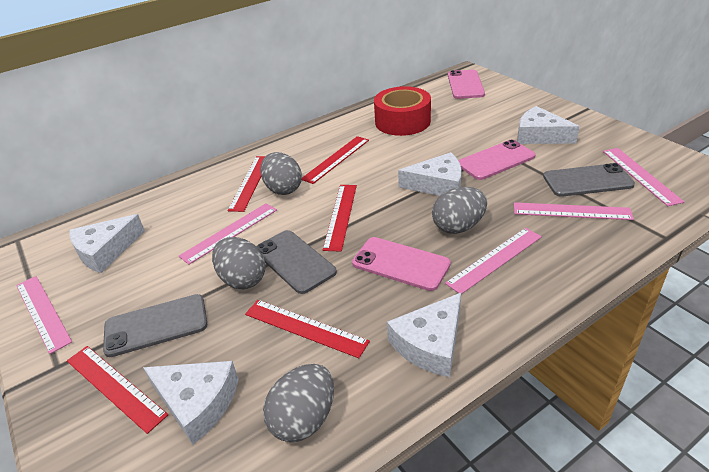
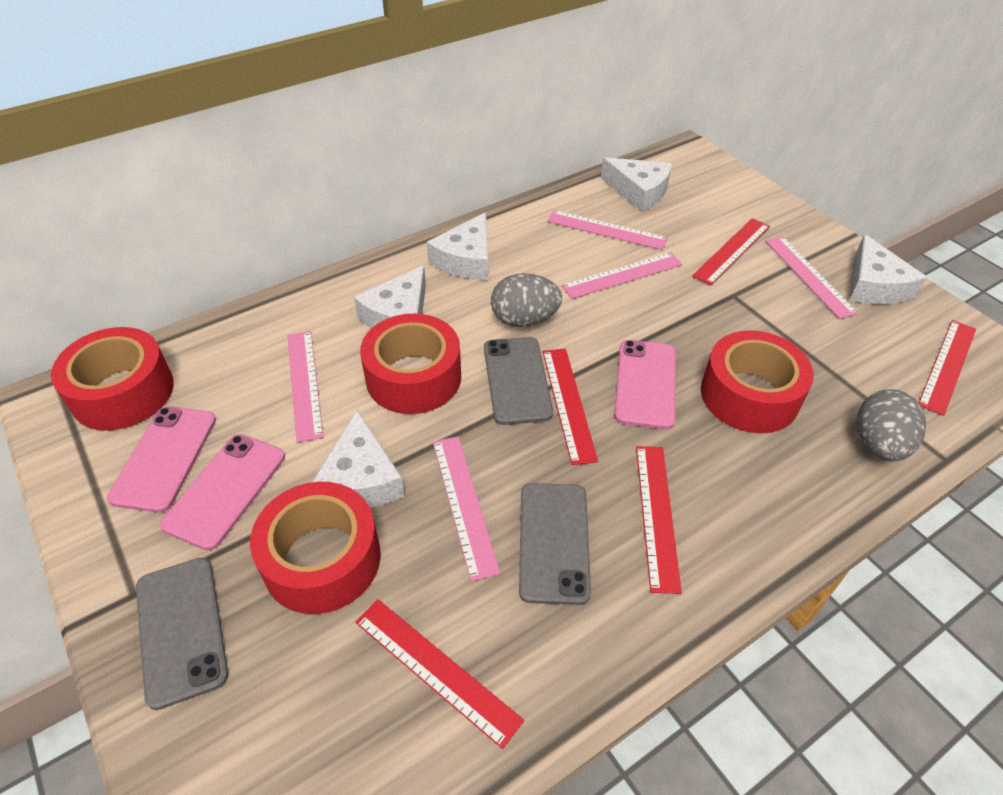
grey egg: 4 -> 2
red tape: 1 -> 4

